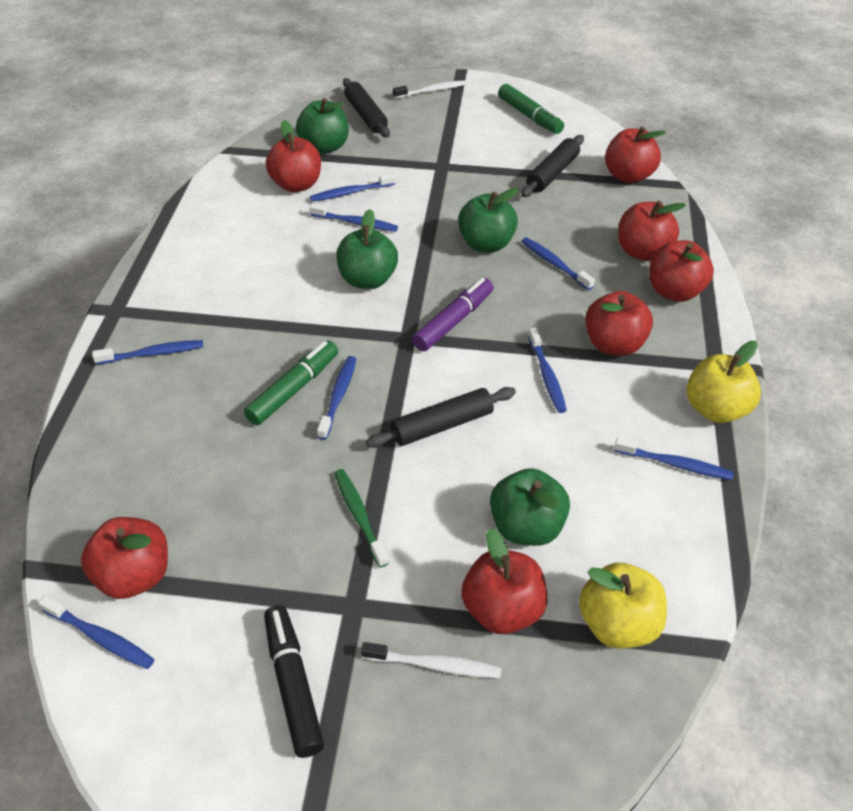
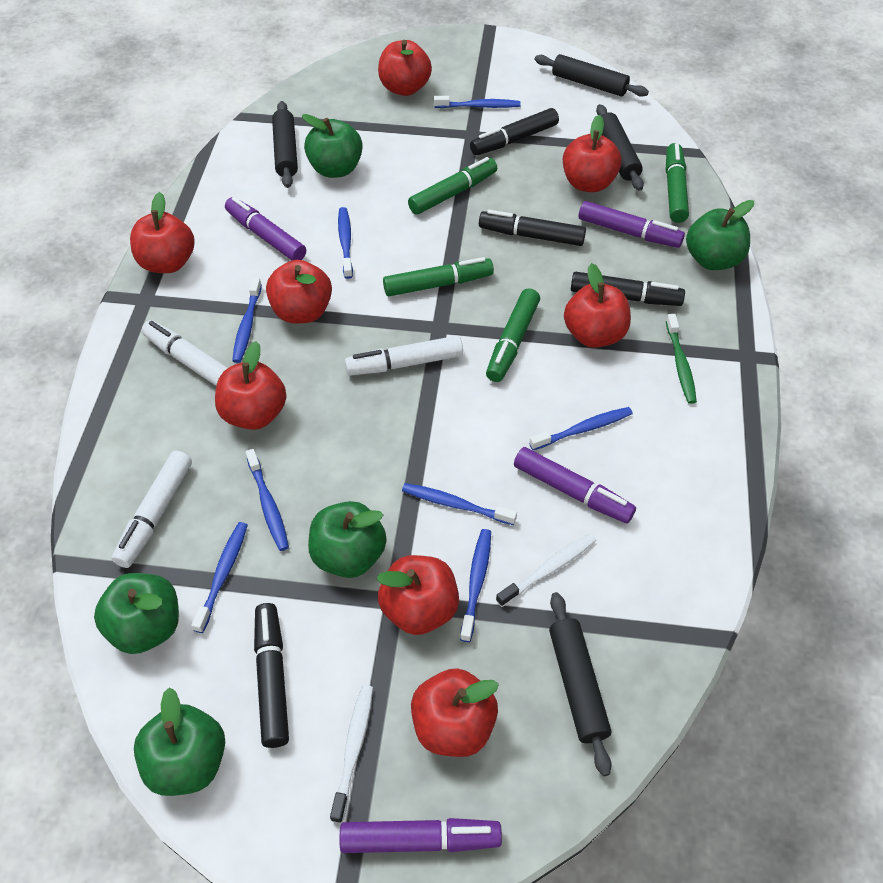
black marker: 1 -> 4
black rolling pin: 3 -> 4
green apple: 4 -> 5
green marker: 2 -> 4
purple marker: 1 -> 4
red apple: 7 -> 8
white marker: 0 -> 3
yellow apple: 2 -> 0

